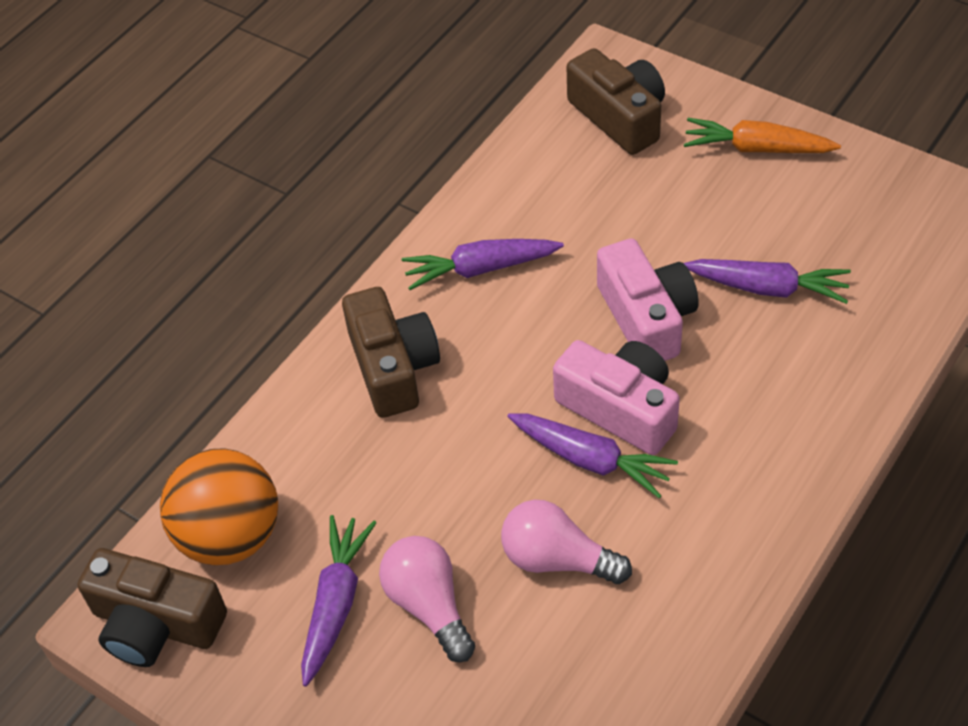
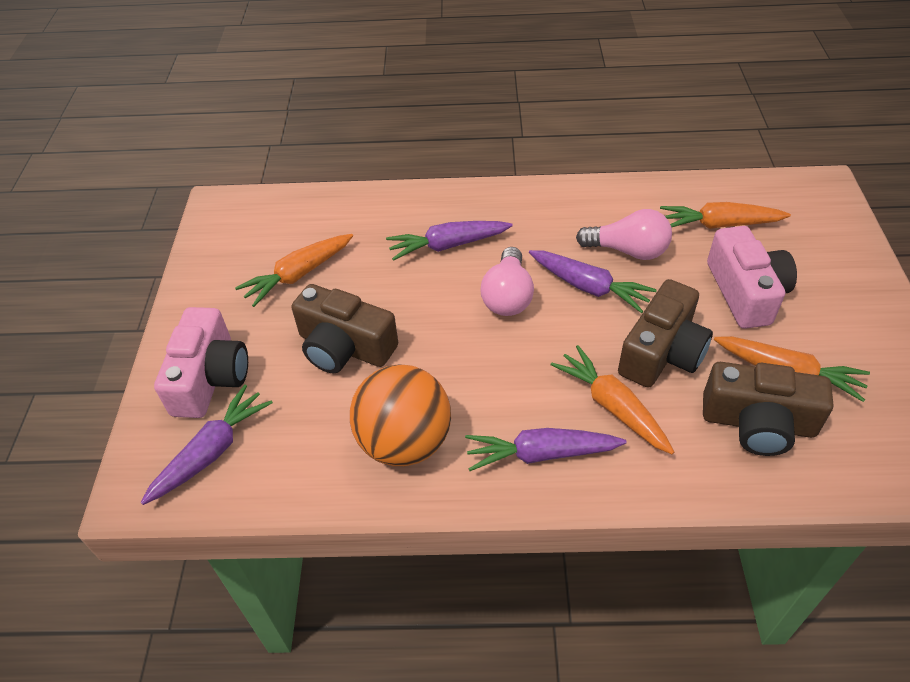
orange carrot: 1 -> 4

